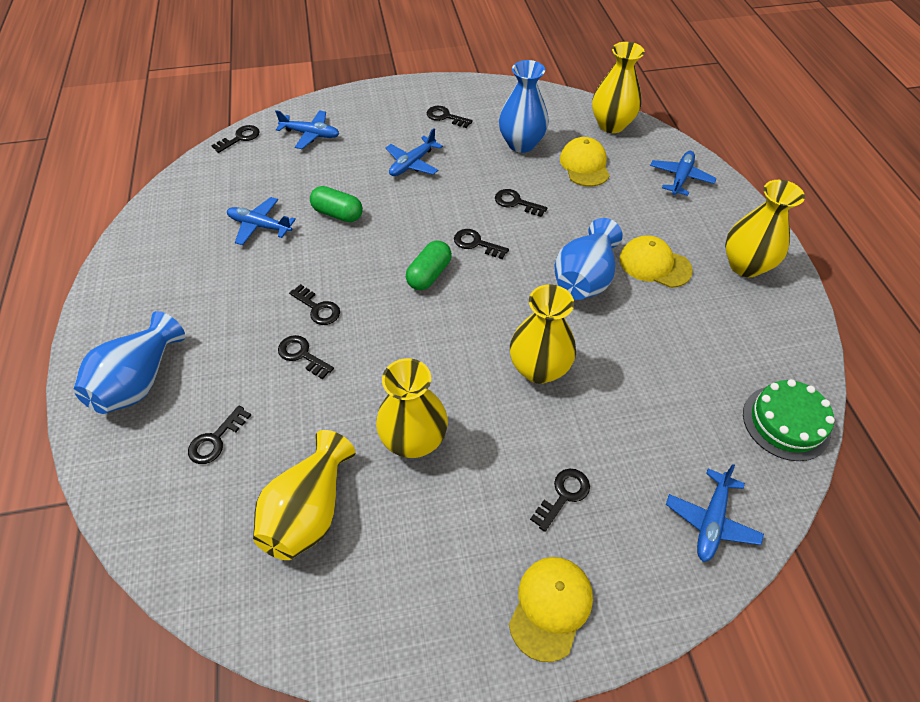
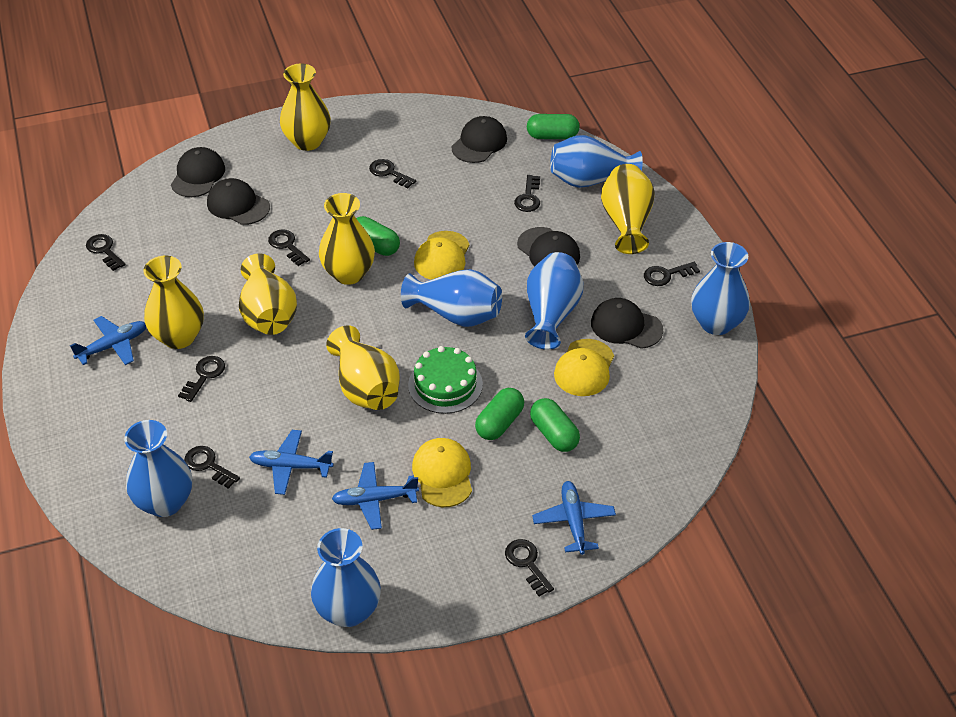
black cap: 0 -> 5
blue plane: 5 -> 4
blue vase: 3 -> 6
green capsule: 2 -> 4
yellow vase: 5 -> 6

